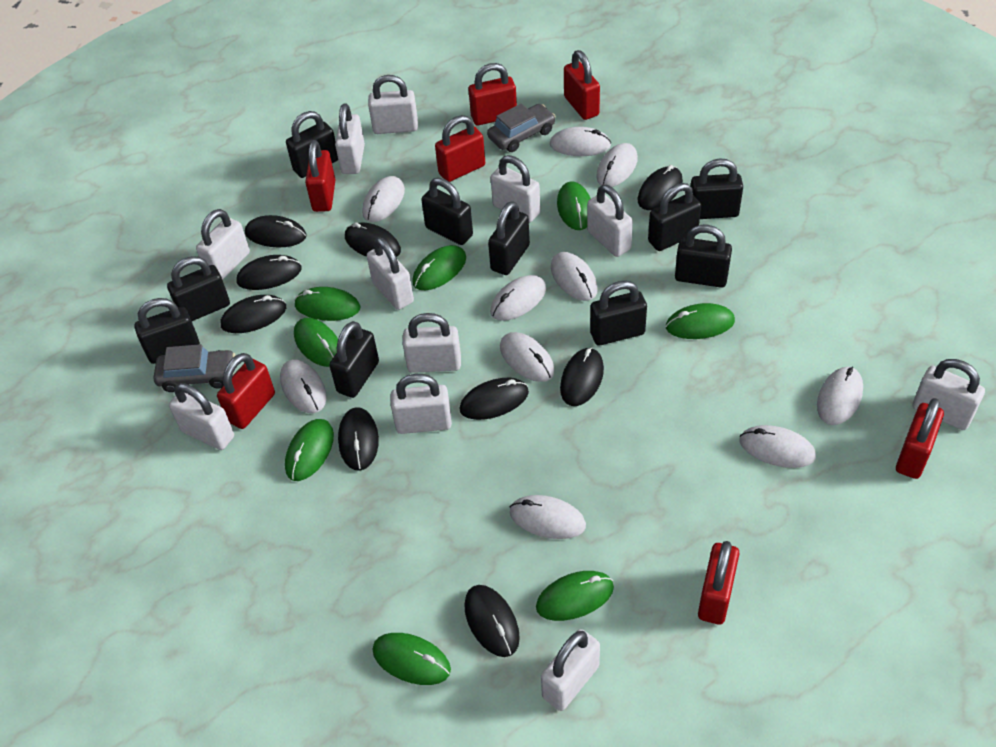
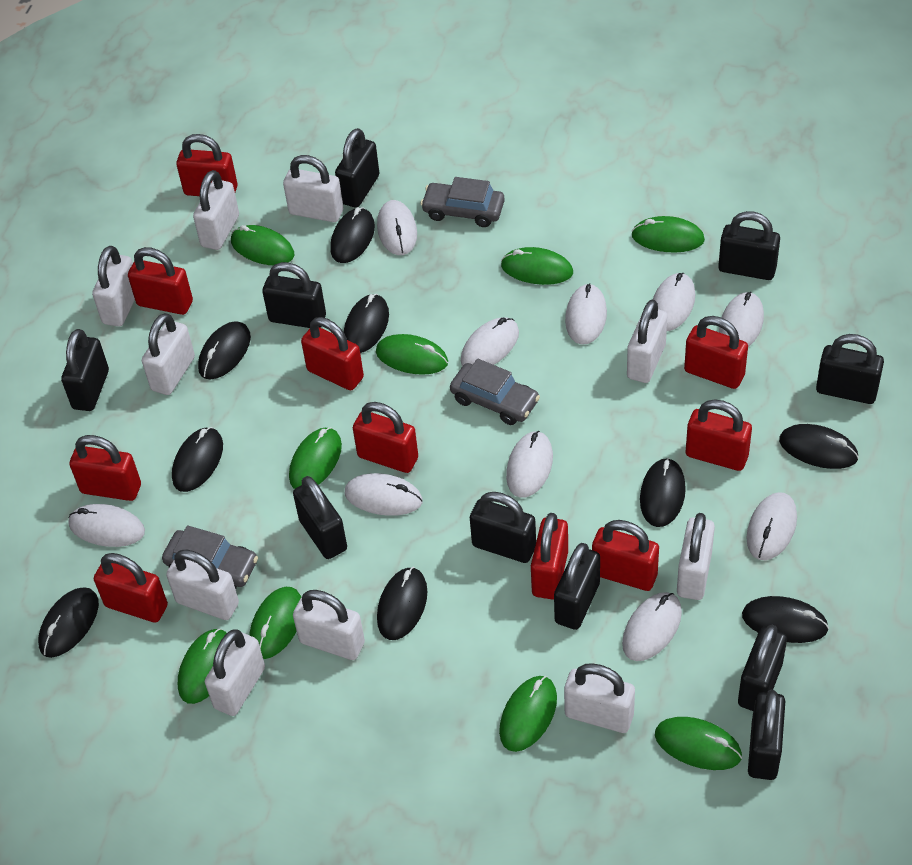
green mouse: 8 -> 9
grey car: 2 -> 3
red padlock: 7 -> 10
white padlock: 11 -> 10

